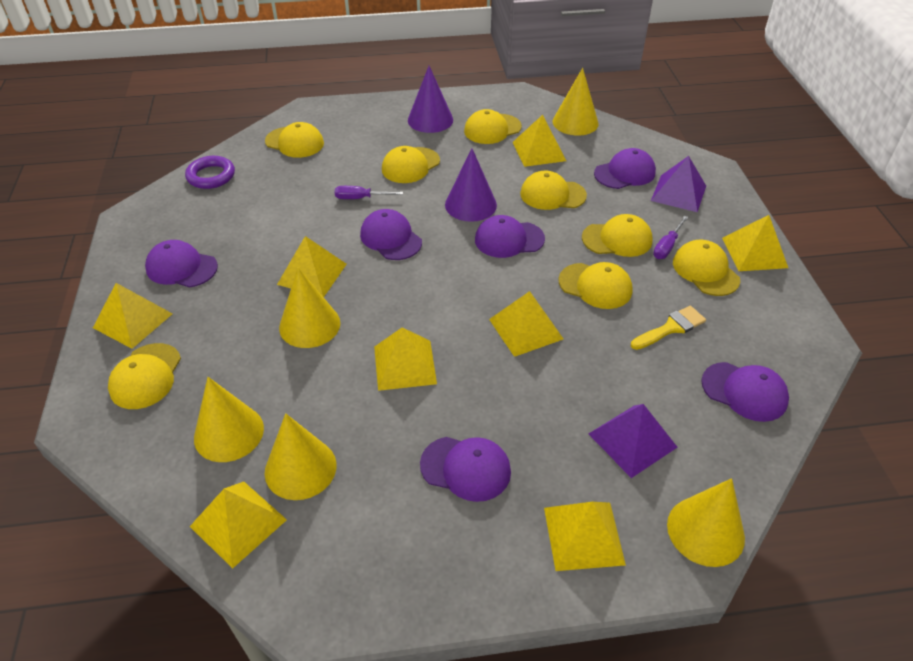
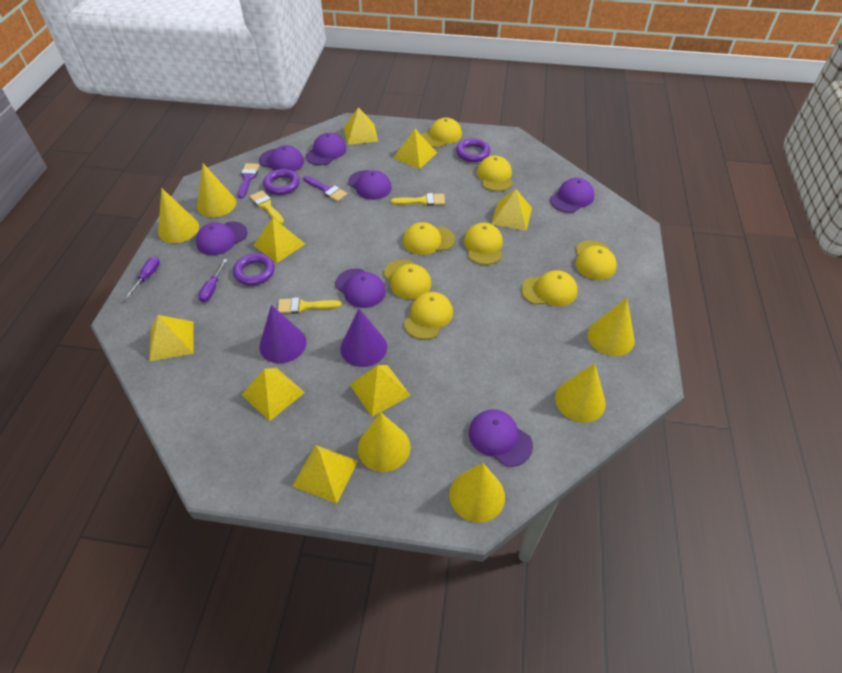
purple brush: 0 -> 2
purple cap: 6 -> 7
purple pyramid: 2 -> 0
purple ring: 1 -> 3
yellow brush: 1 -> 3
yellow cone: 5 -> 6

